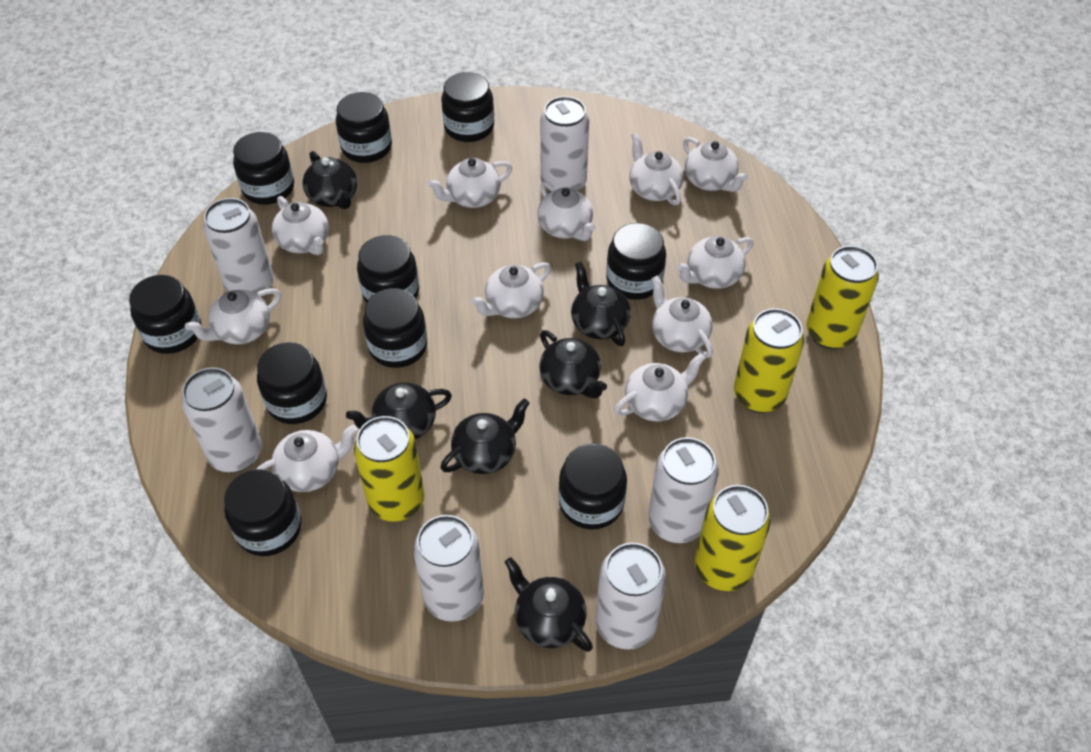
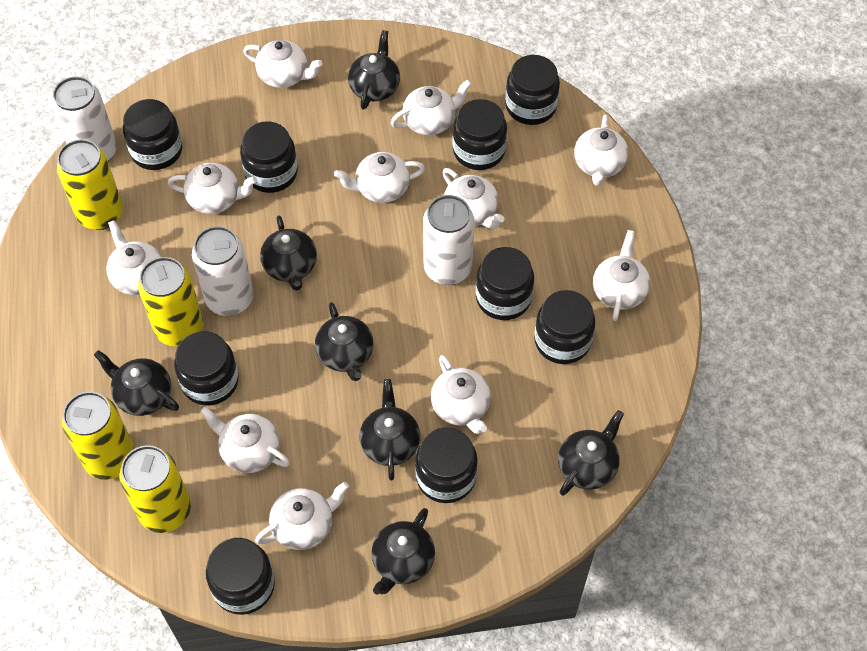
black jar: 10 -> 9
black teapot: 6 -> 7
white can: 6 -> 3

